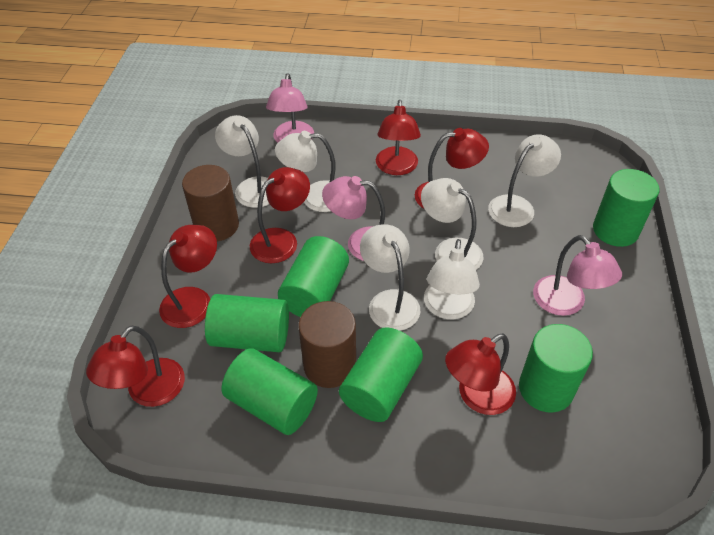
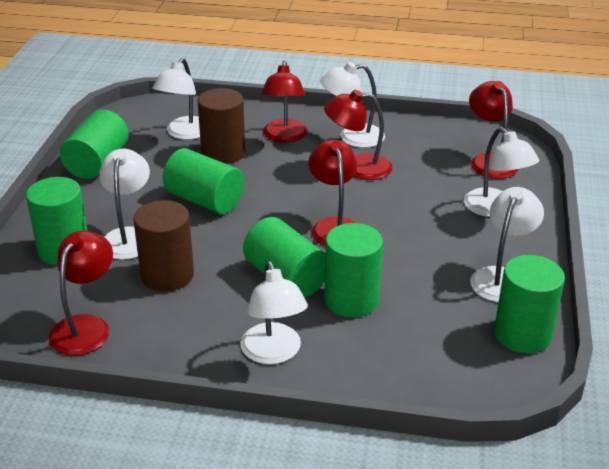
pink lamp: 3 -> 0
red lamp: 6 -> 5

